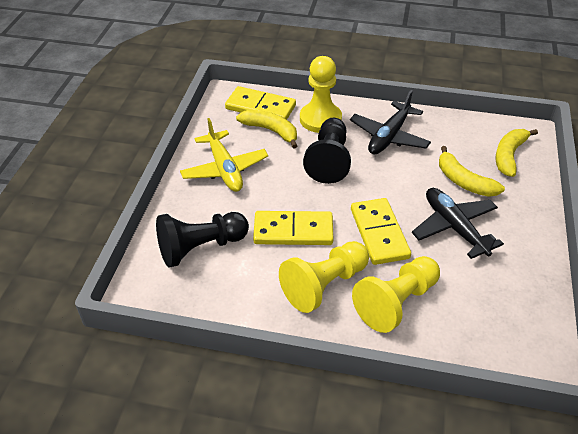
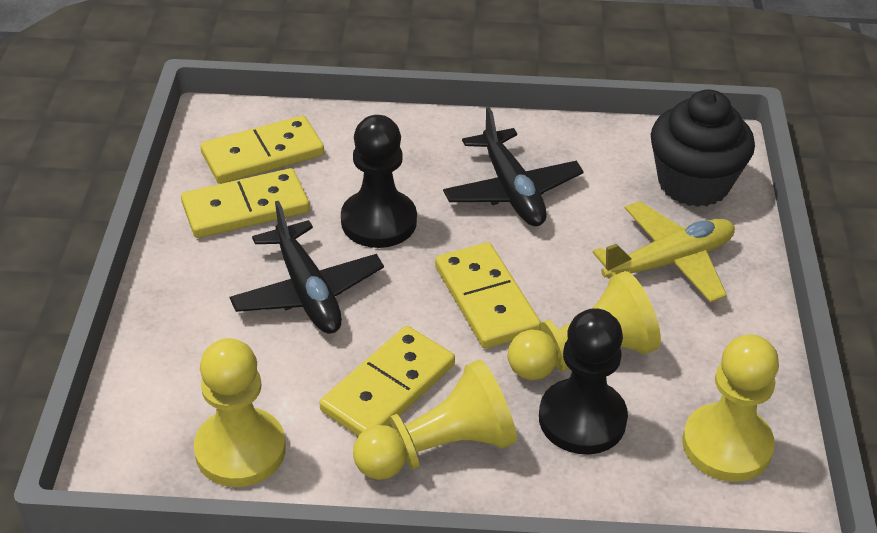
black cupcake: 0 -> 1
yellow banana: 3 -> 0
yellow domino: 3 -> 4
yellow pawn: 3 -> 4

